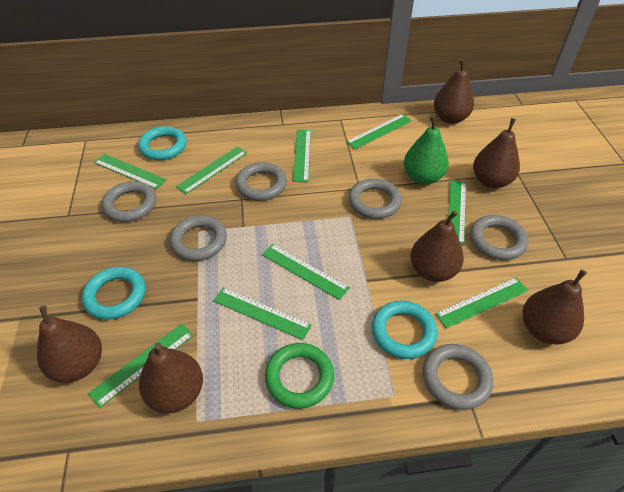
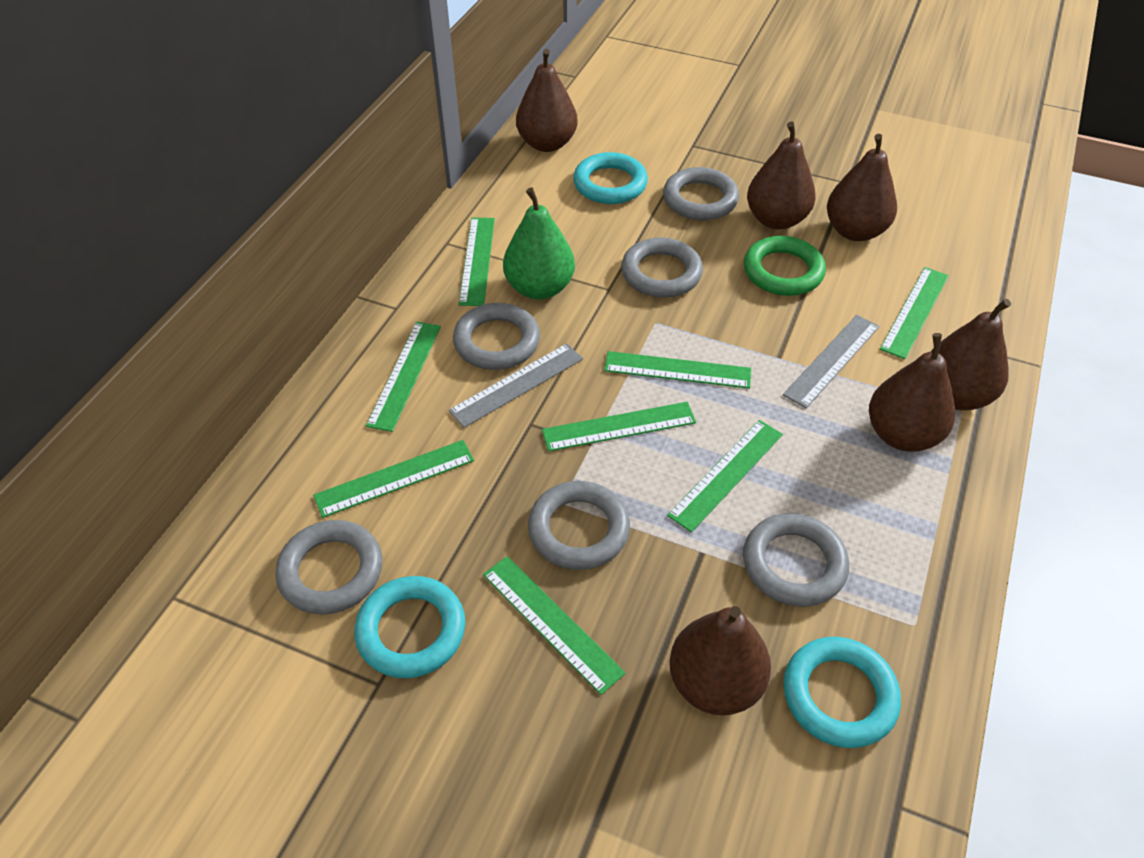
green ruler: 9 -> 8
grey ruler: 0 -> 2

